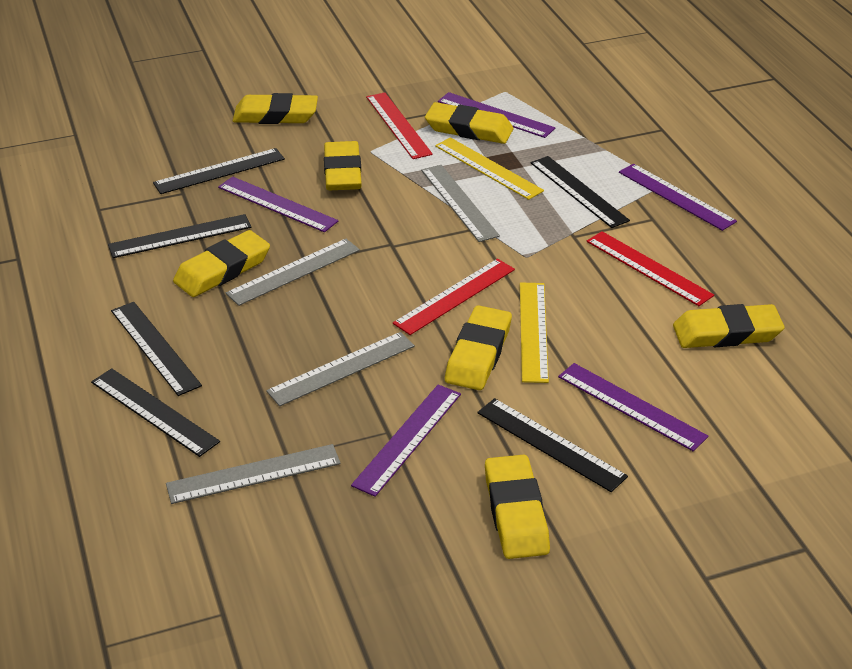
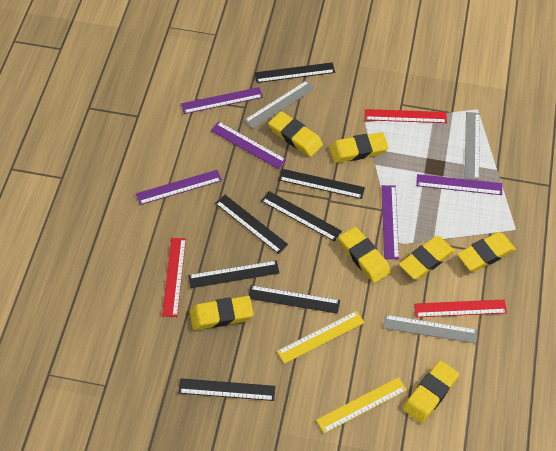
black ruler: 6 -> 7
grey ruler: 4 -> 3

